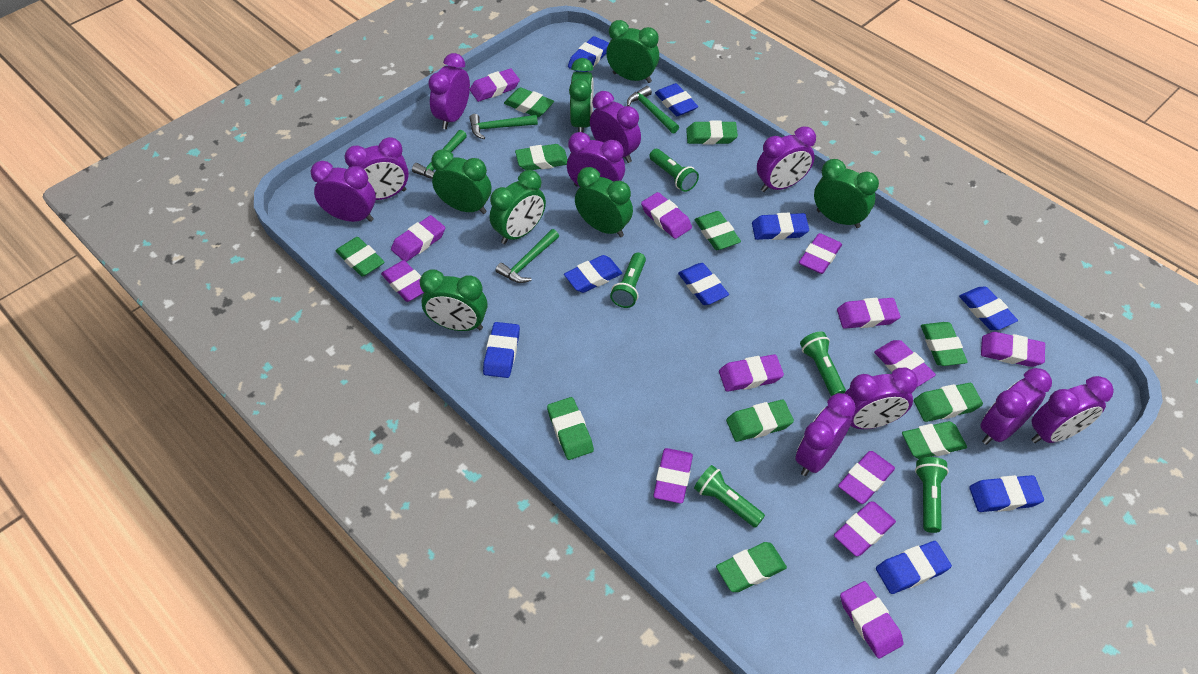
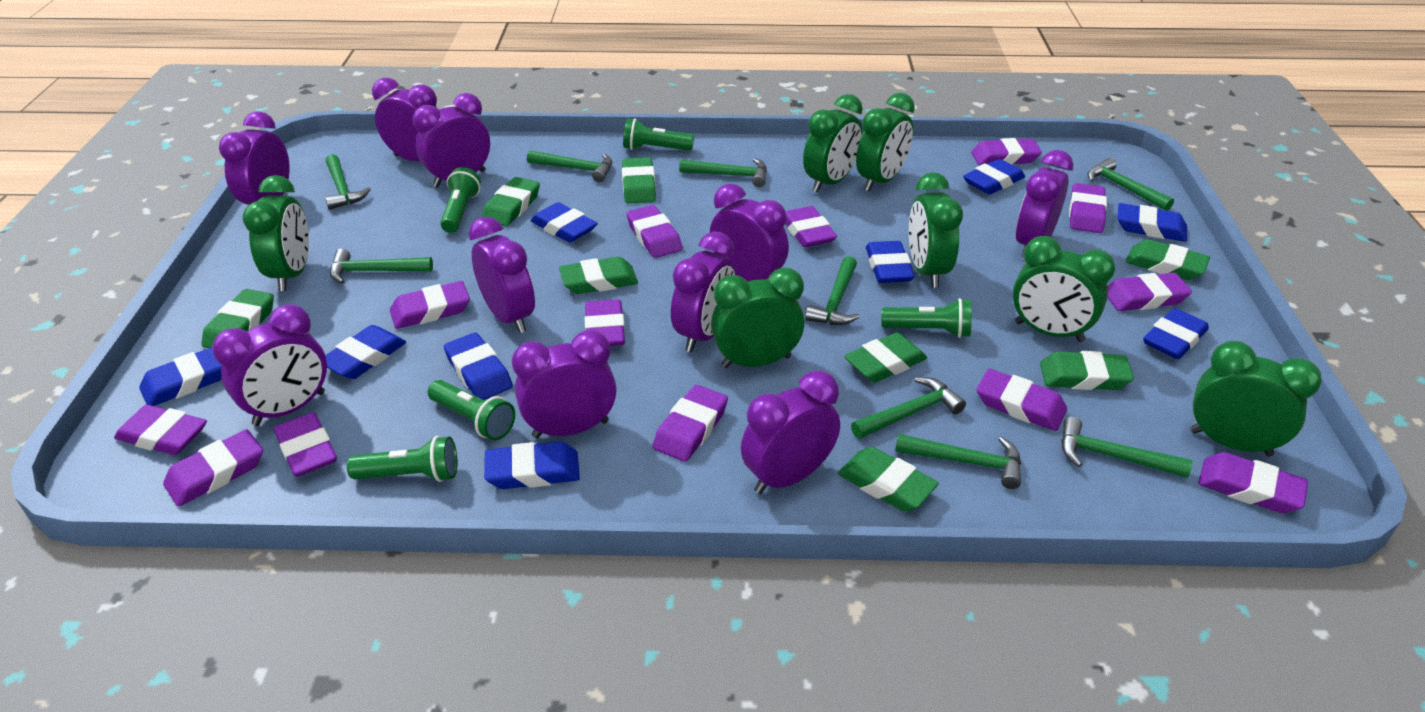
green eraser: 11 -> 8
green hammer: 4 -> 9

